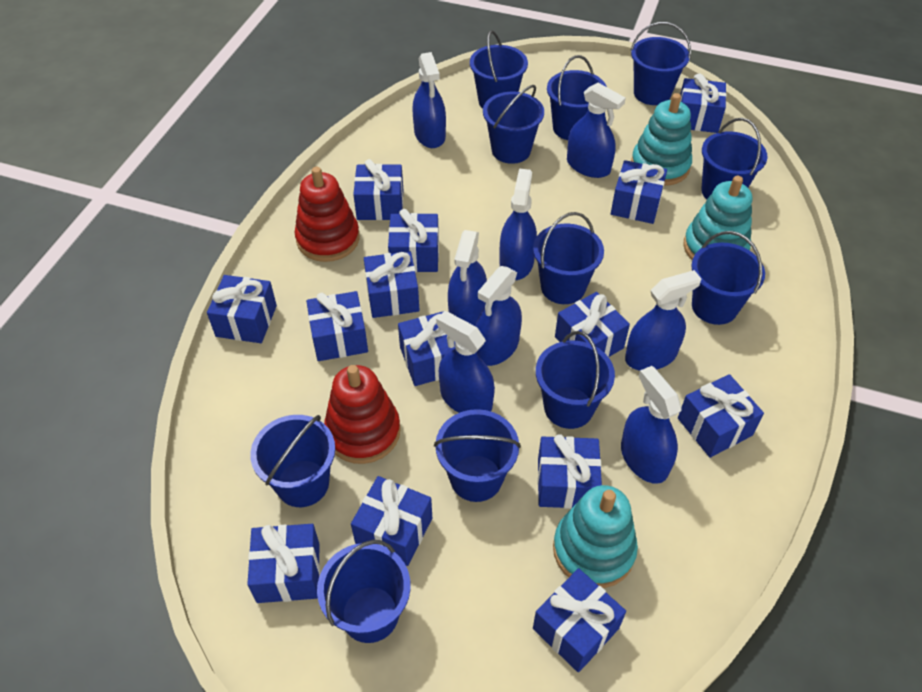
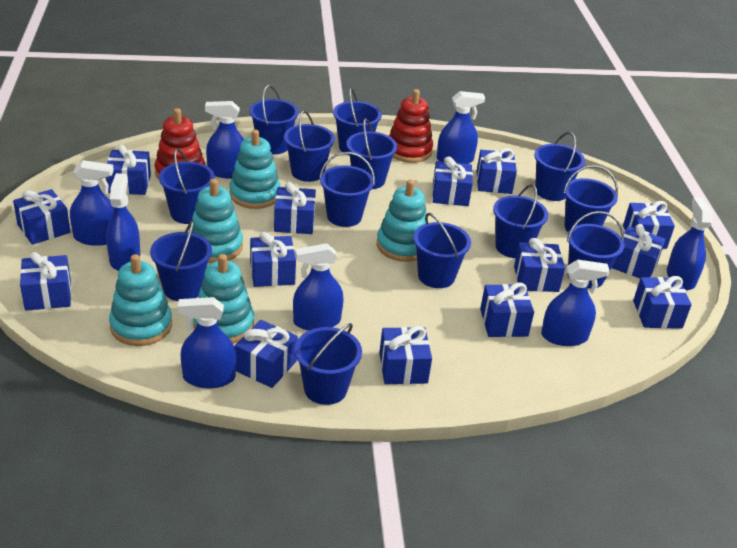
blue bucket: 11 -> 13
turquoise stacking toy: 3 -> 5

